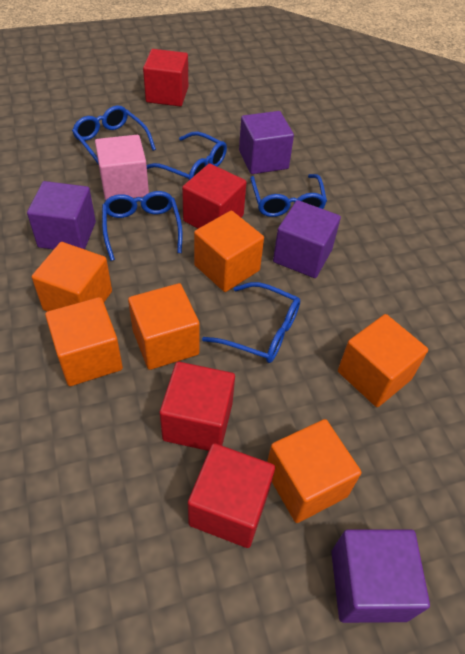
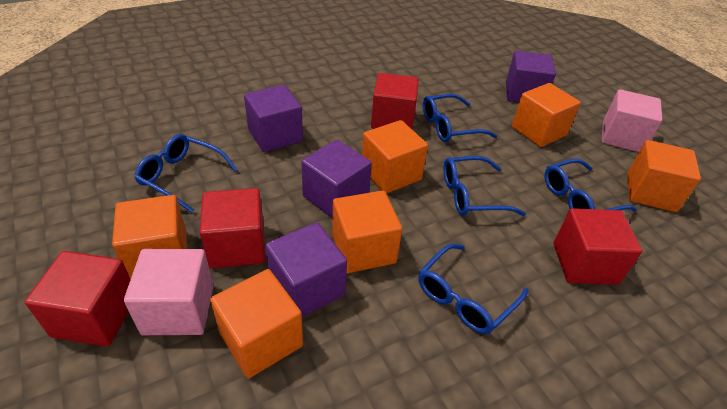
pink cube: 1 -> 2

